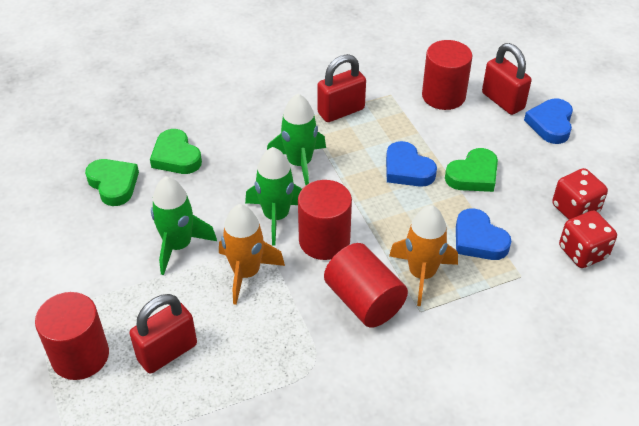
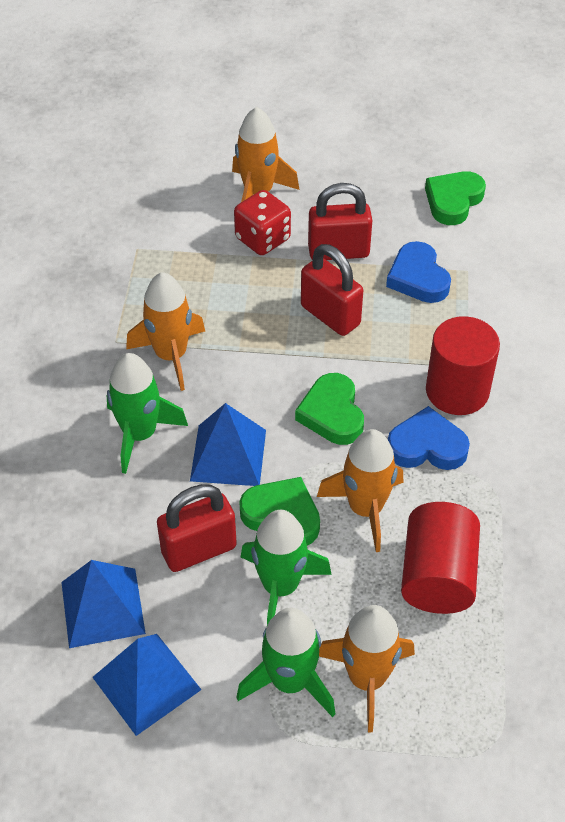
blue heart: 3 -> 2
blue pyramid: 0 -> 3
orange rocket: 2 -> 4
red cylinder: 4 -> 2
red dice: 2 -> 1

